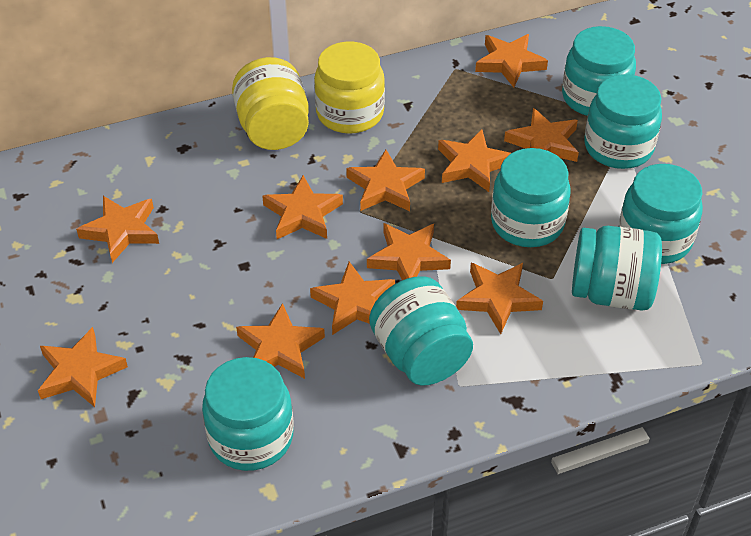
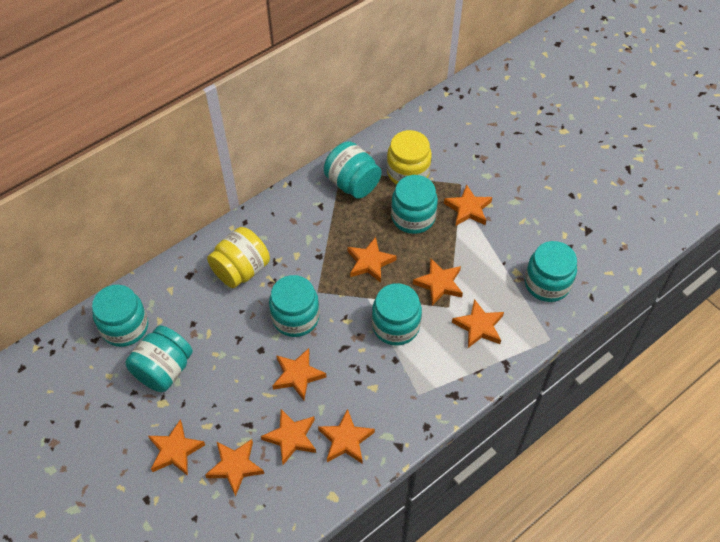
orange star: 11 -> 9

